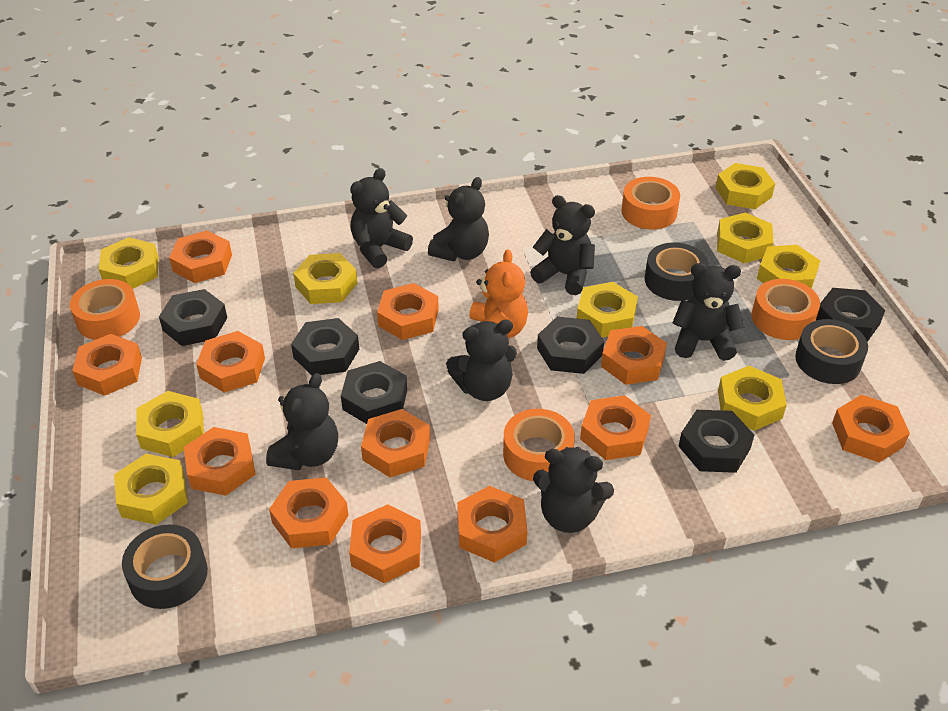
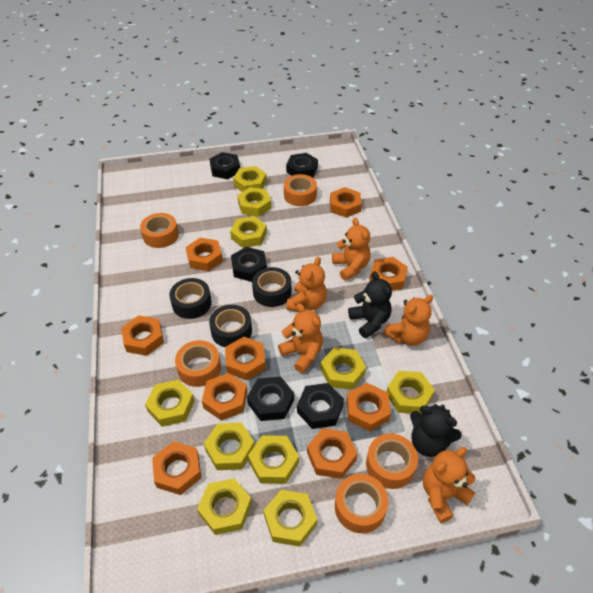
black nut: 6 -> 5
black teddy bear: 7 -> 2
orange nut: 12 -> 9
orange tape: 4 -> 5
orange teddy bear: 1 -> 5
yellow nut: 9 -> 10

